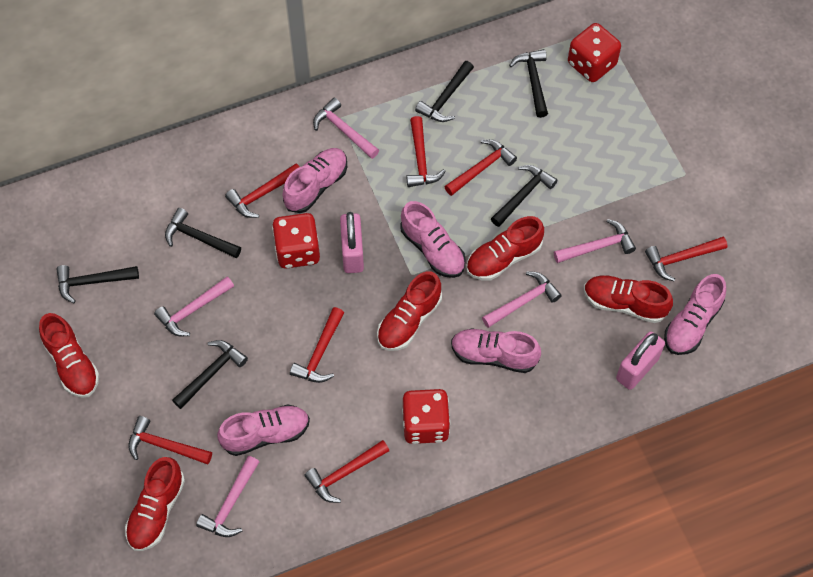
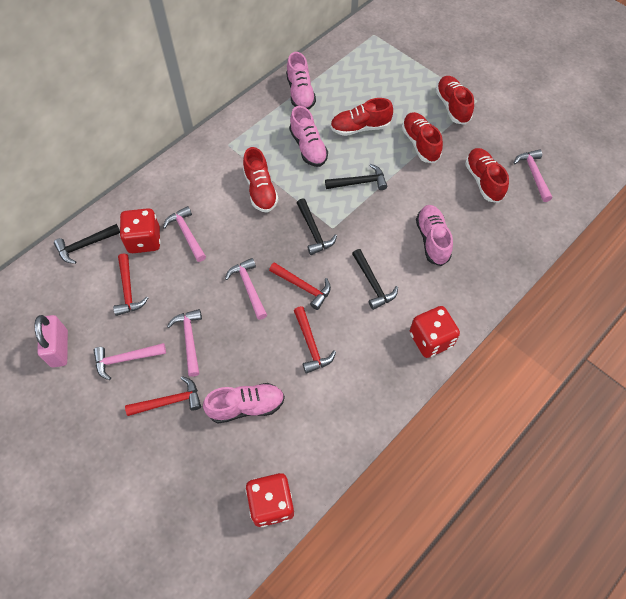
black hammer: 6 -> 4
pink padlock: 2 -> 1
pink shoe: 5 -> 4
red hammer: 7 -> 4

